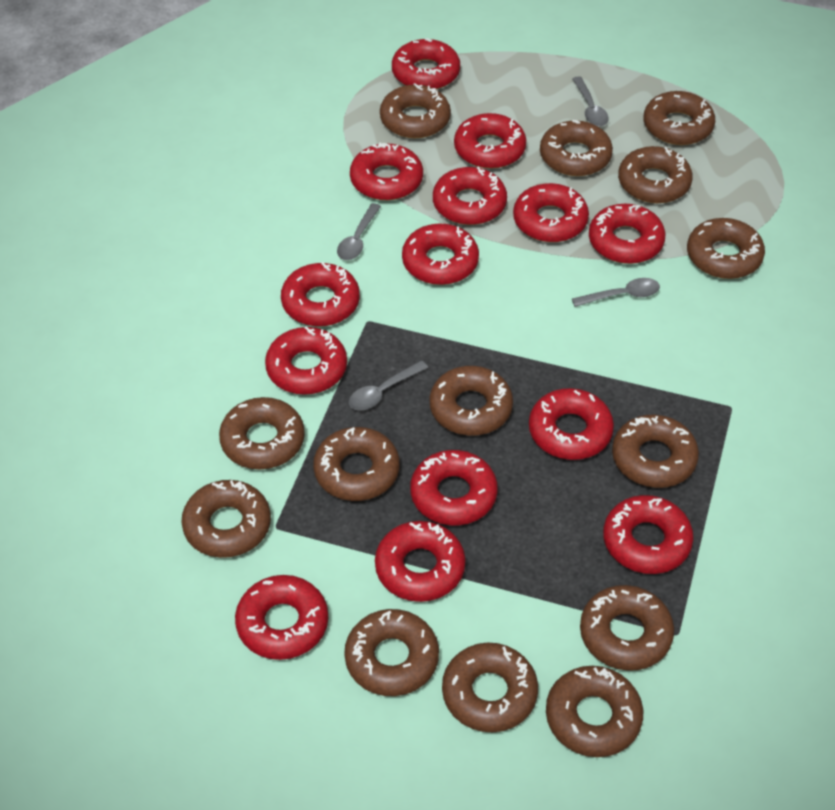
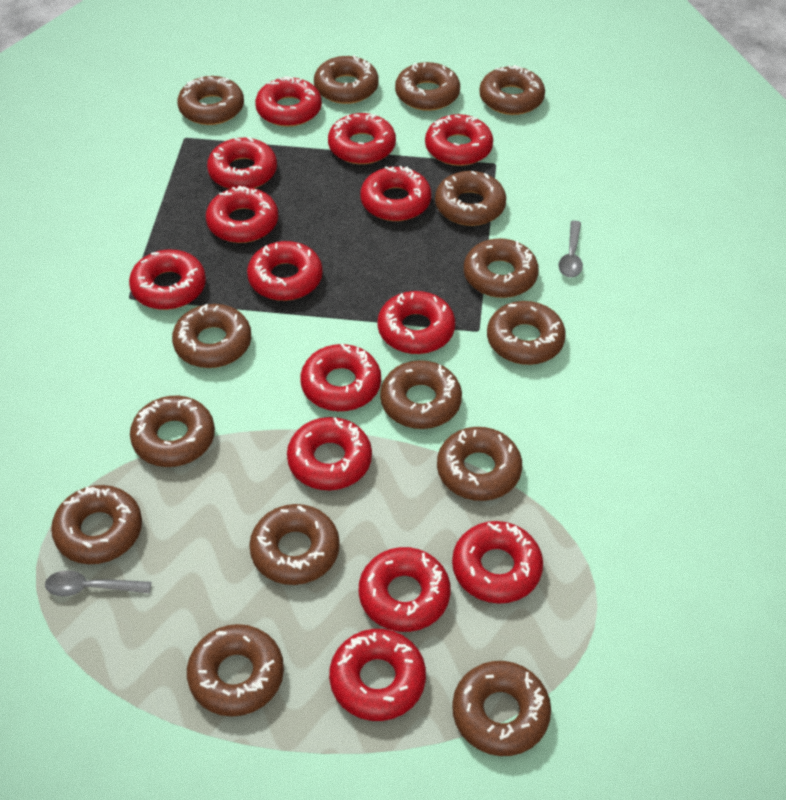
brown donut: 14 -> 15
grey spoon: 4 -> 2

